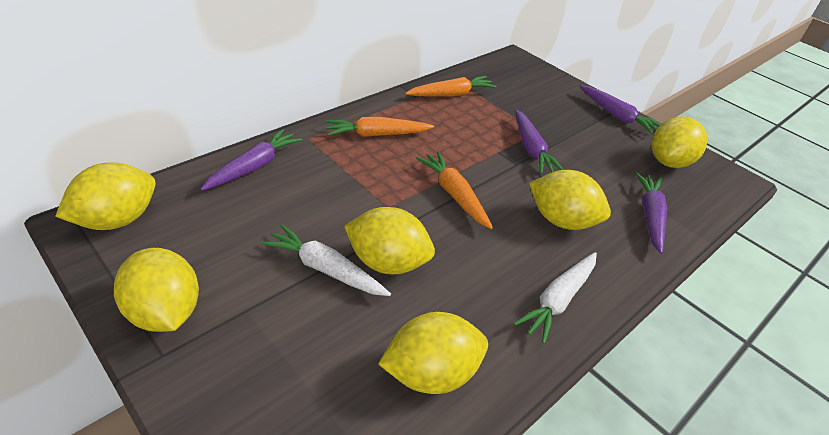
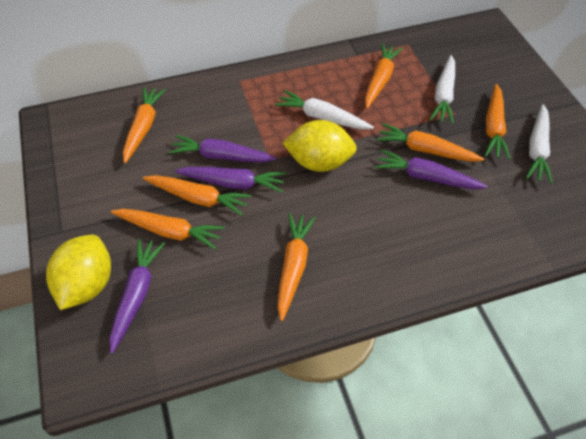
orange carrot: 3 -> 7
white carrot: 2 -> 3
yellow lemon: 6 -> 2

